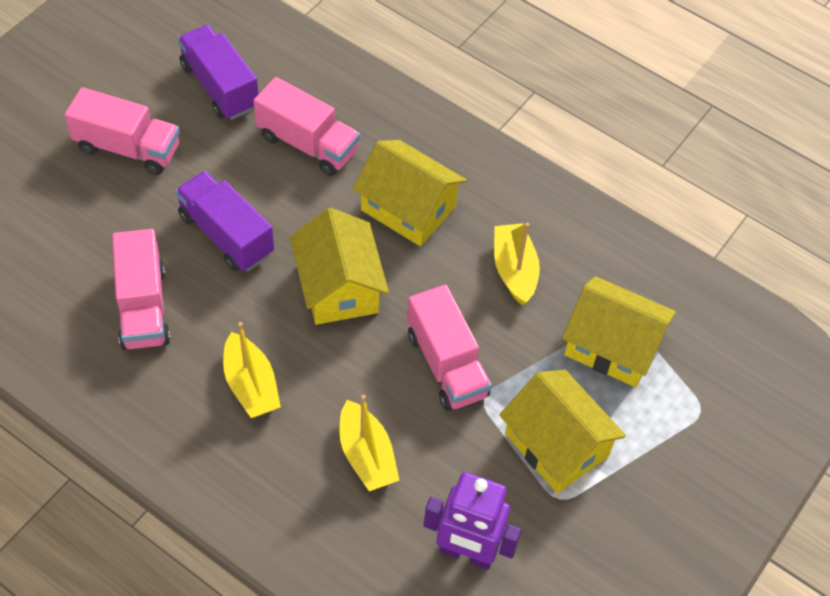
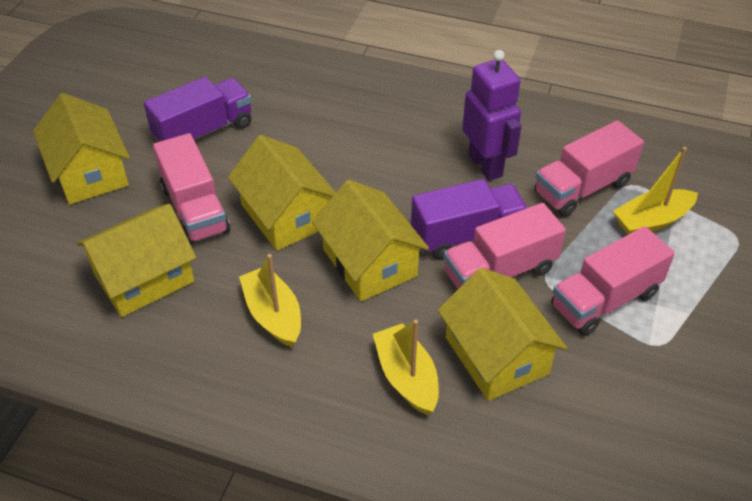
yellow house: 4 -> 5

